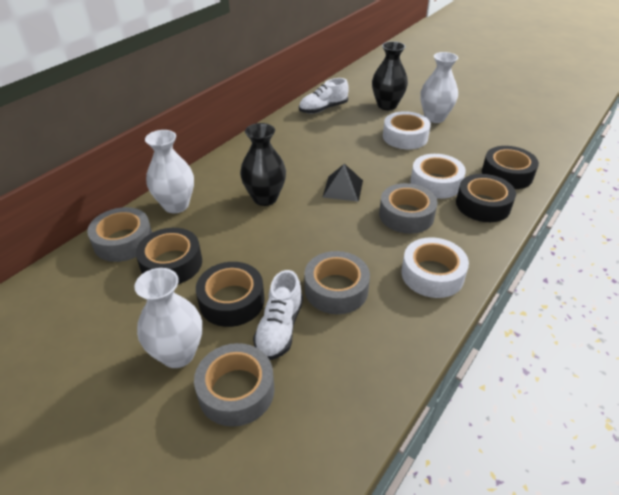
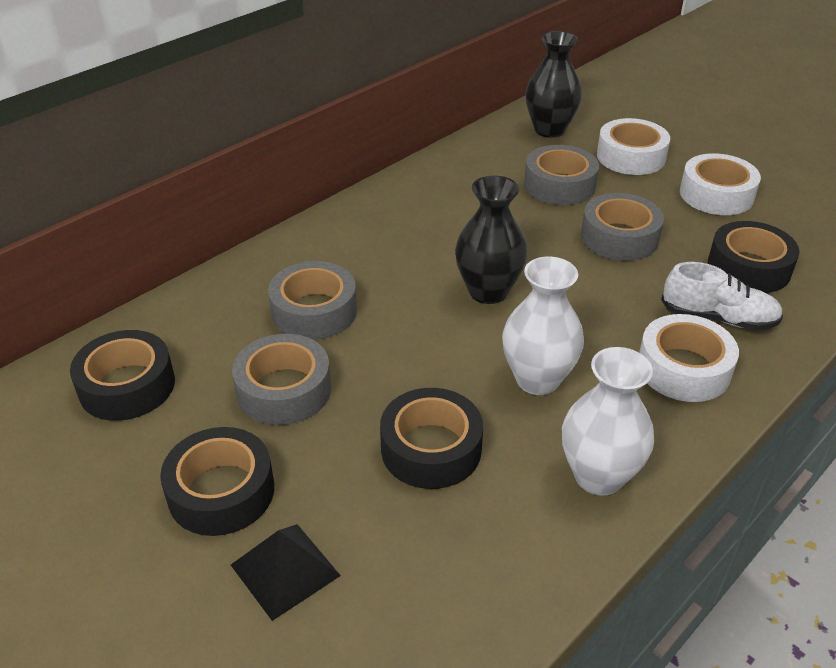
white shoe: 2 -> 1
white vase: 3 -> 2

